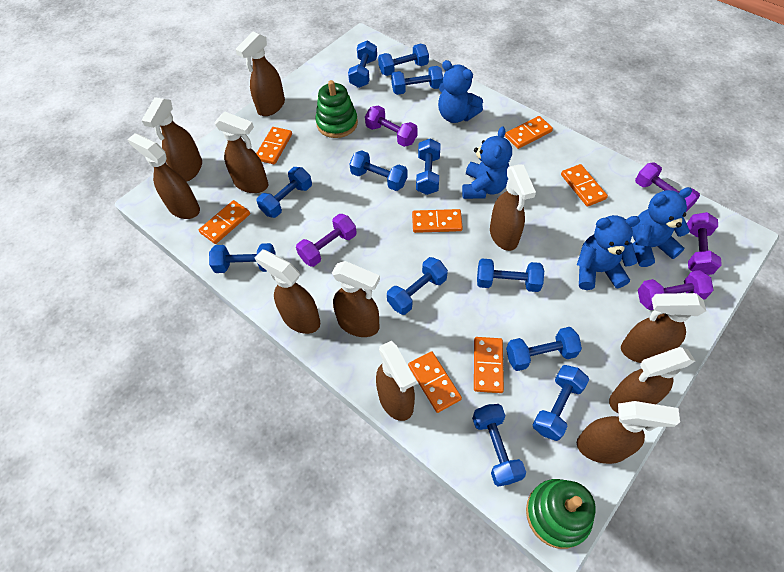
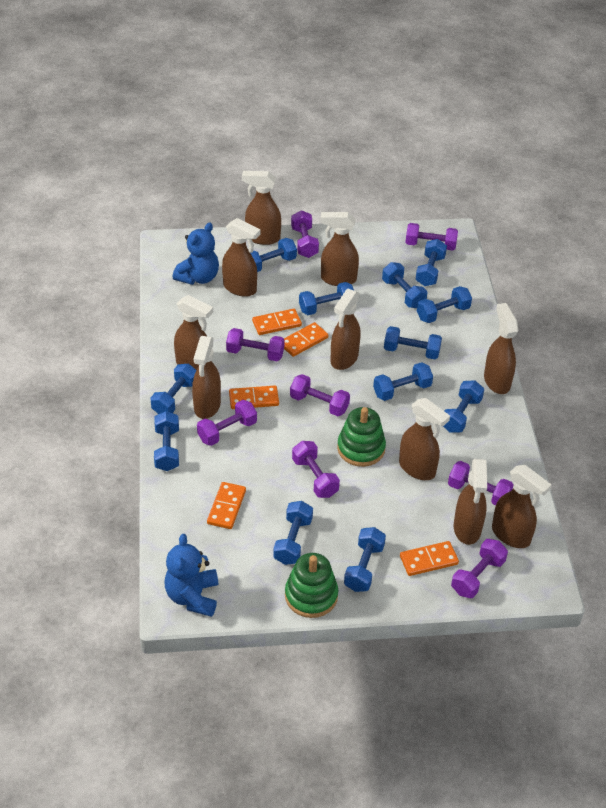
blue teddy bear: 4 -> 2
brown spray bottle: 11 -> 10
orange domino: 7 -> 5
purple dumbbell: 5 -> 8

